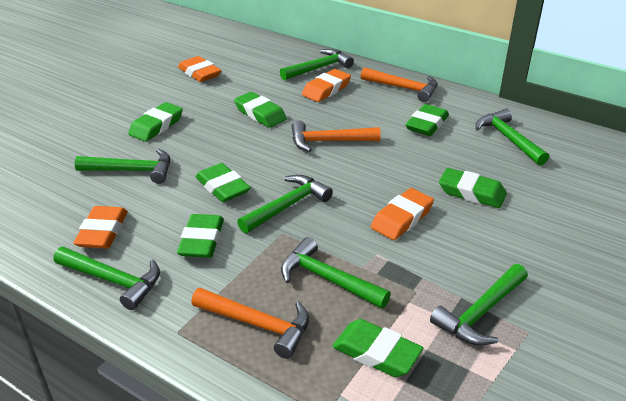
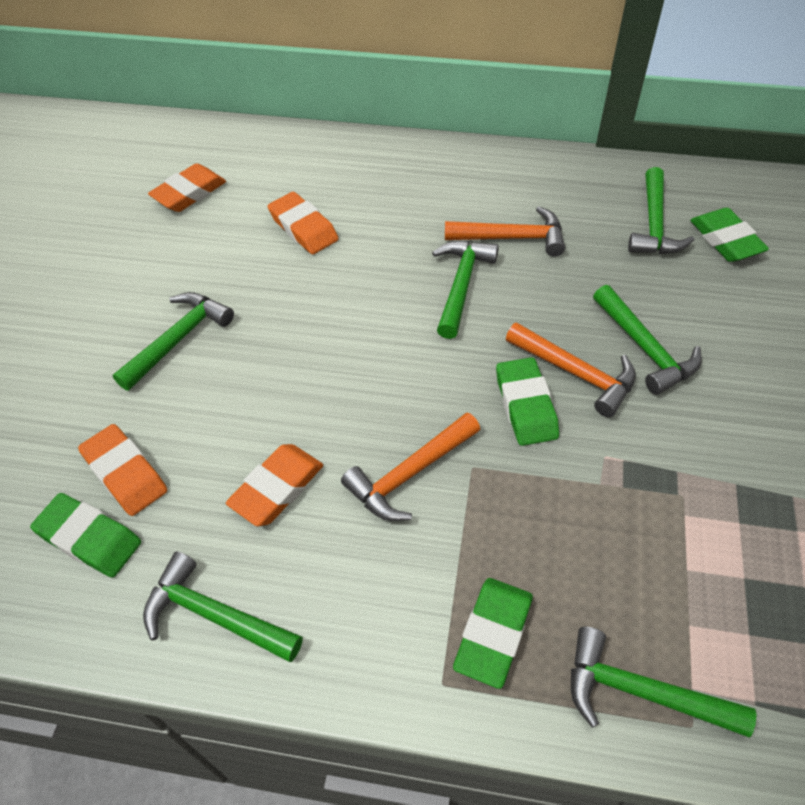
green eraser: 7 -> 4
green hammer: 7 -> 6

